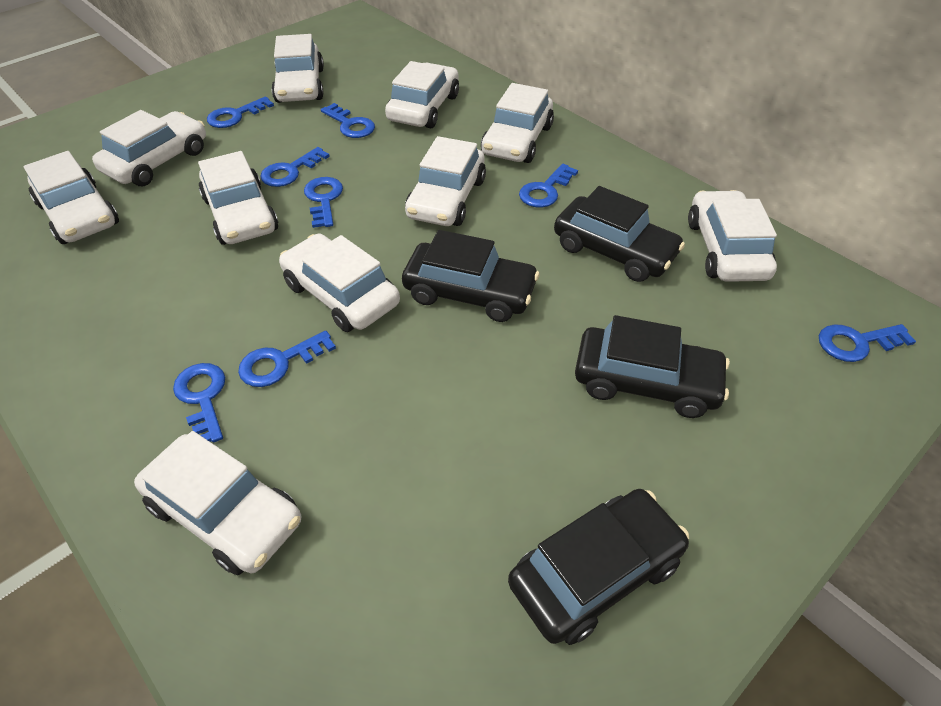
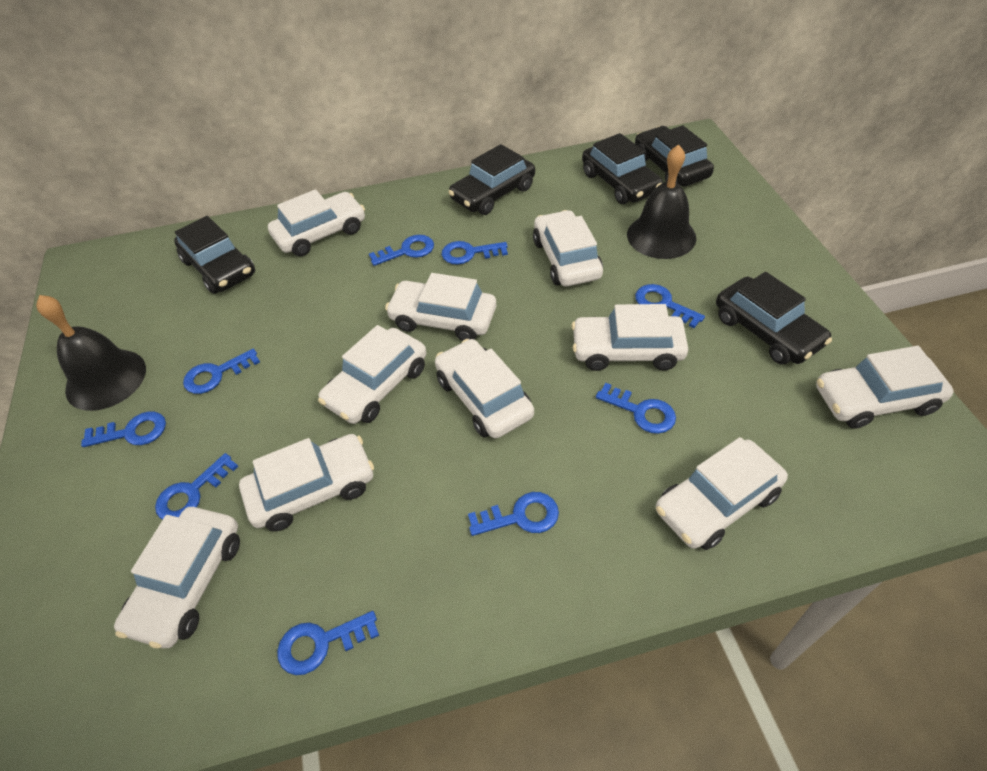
black bell: 0 -> 2
black car: 4 -> 5
blue key: 8 -> 9

